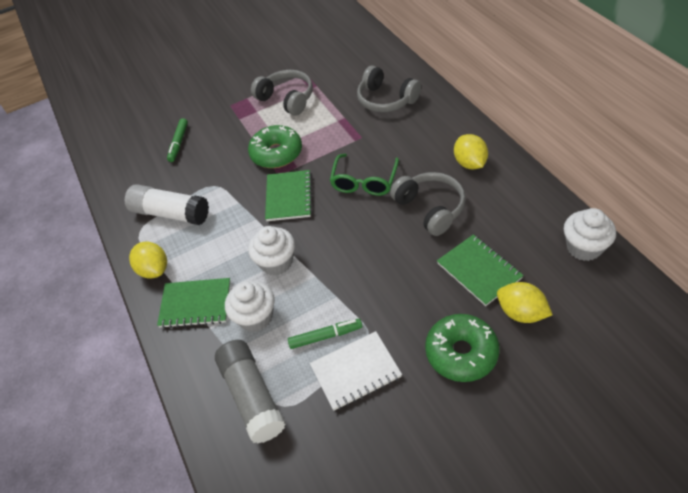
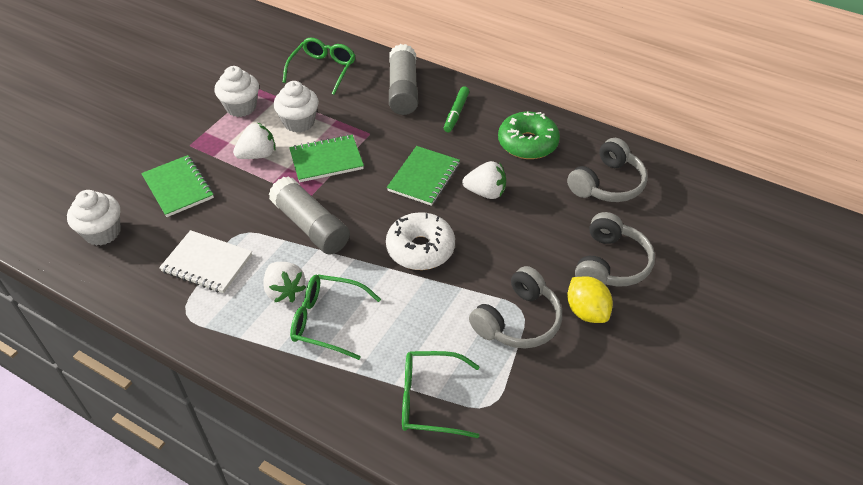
green donut: 2 -> 1
green glasses: 1 -> 3
green marker: 2 -> 1
grey glue stick: 1 -> 2
white donut: 0 -> 1
white glue stick: 1 -> 0
white strawberry: 0 -> 3
yellow lemon: 3 -> 1

